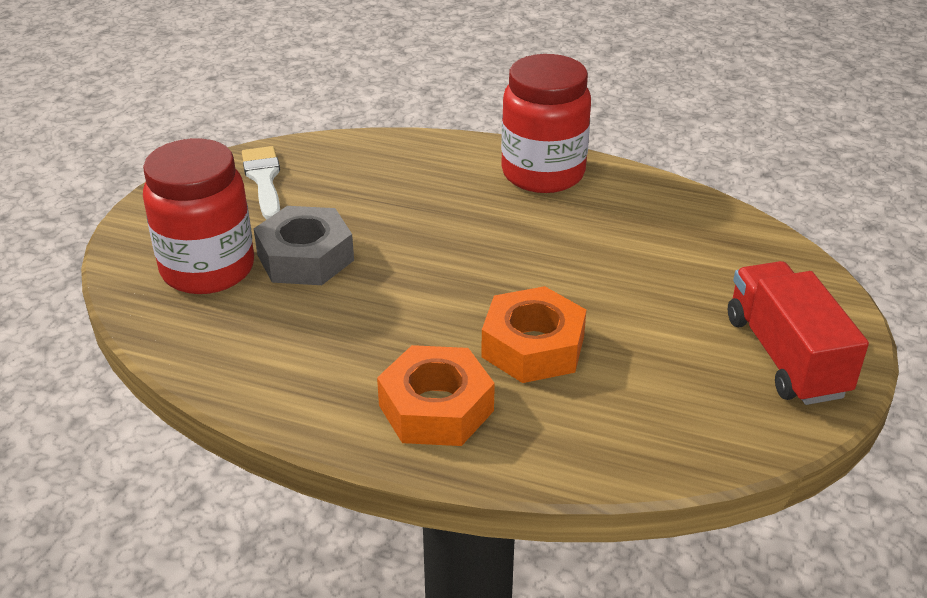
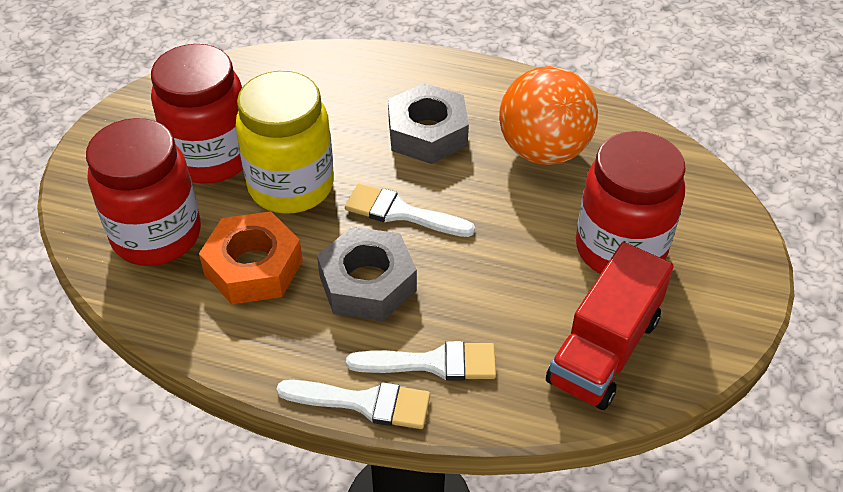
grey nut: 1 -> 2
orange ball: 0 -> 1
orange nut: 2 -> 1
red jar: 2 -> 3
white brush: 1 -> 3
yellow jar: 0 -> 1

